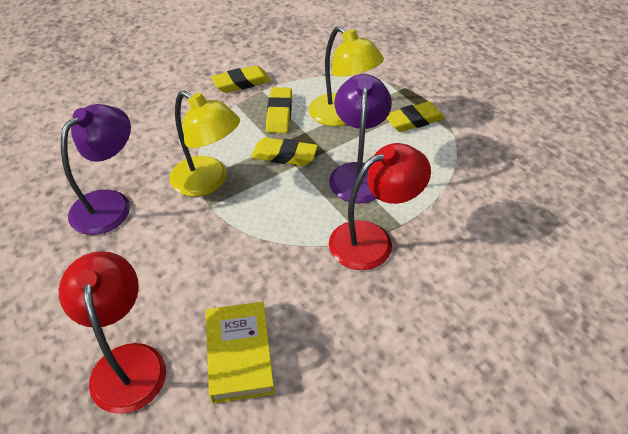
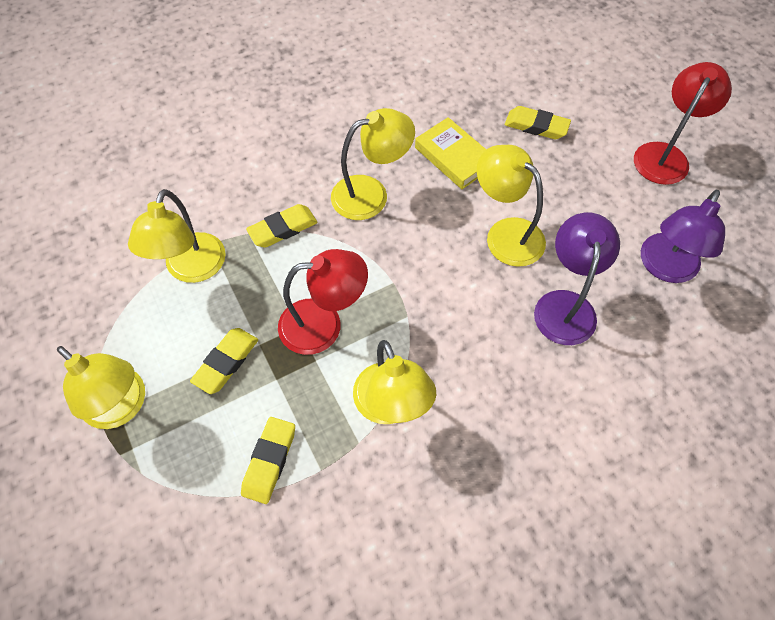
yellow lamp: 2 -> 5

